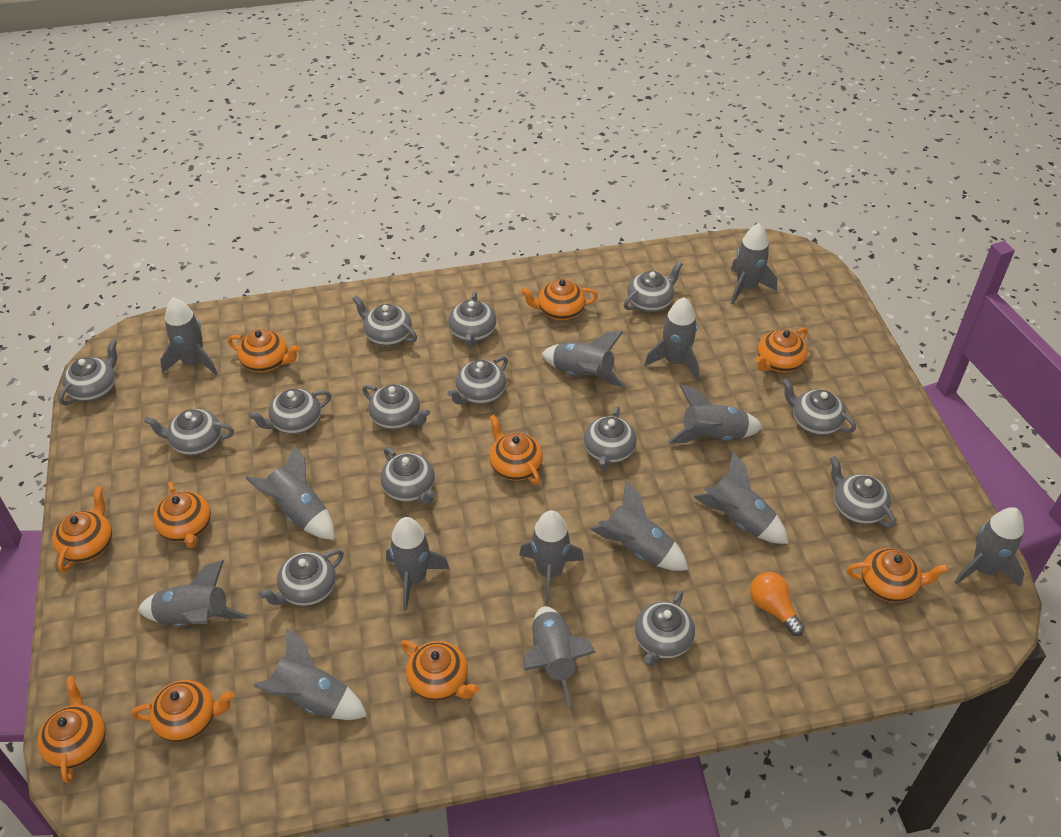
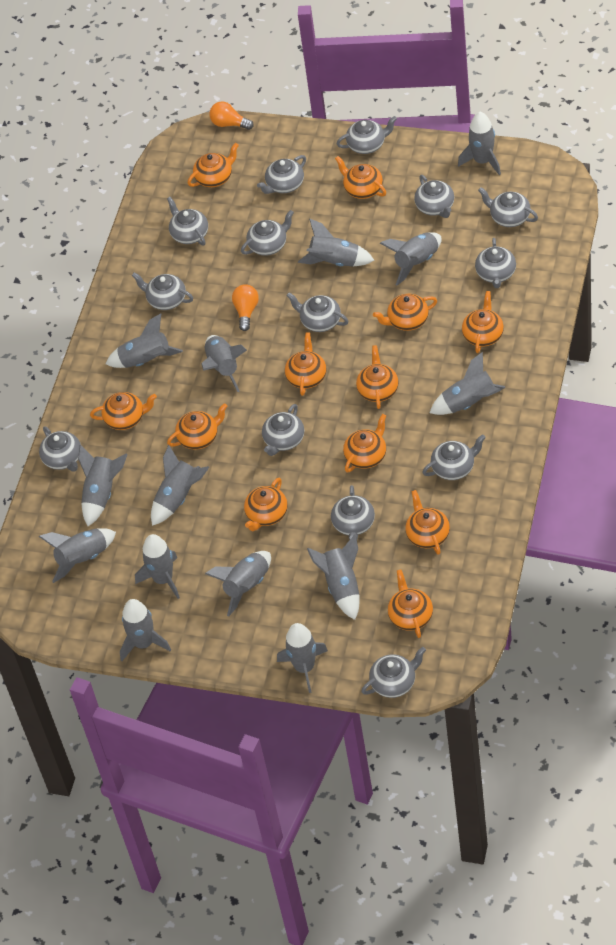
orange light bulb: 1 -> 2
orange teapot: 10 -> 12

